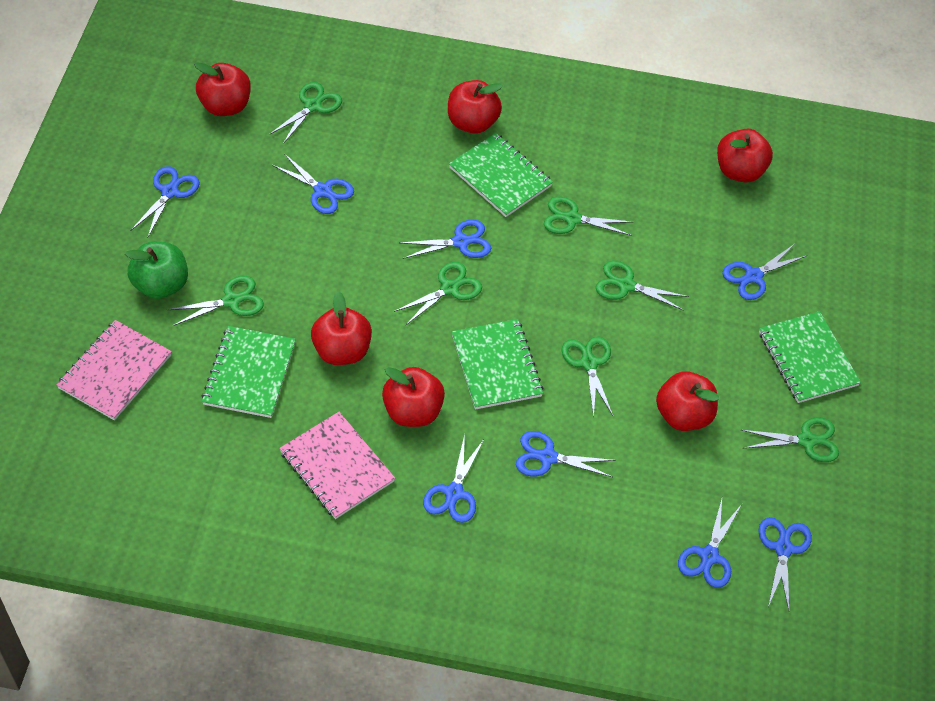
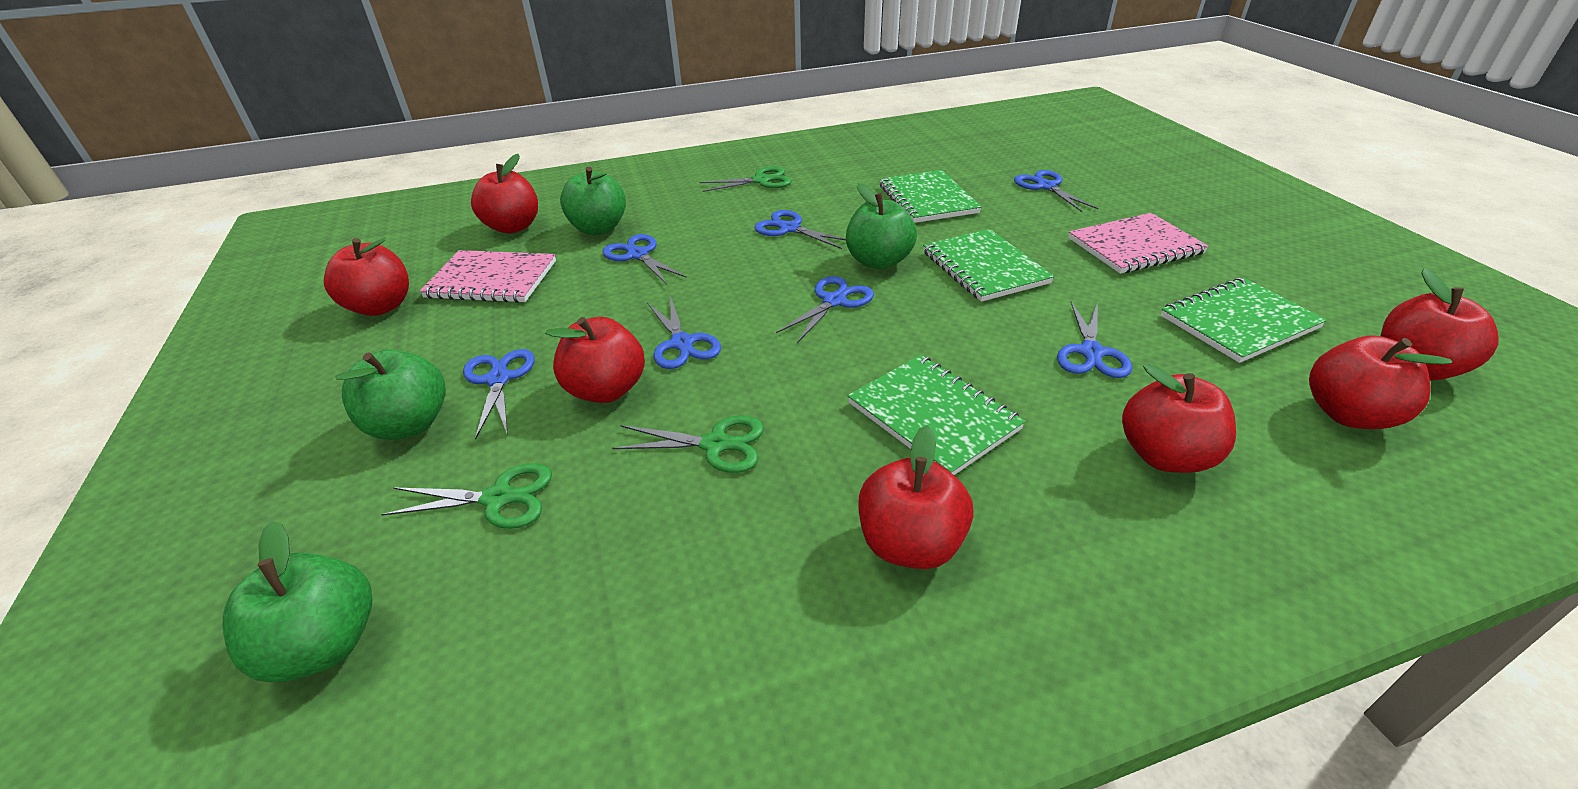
blue scissors: 8 -> 7
green apple: 1 -> 4
green scissors: 7 -> 3
red apple: 6 -> 7

